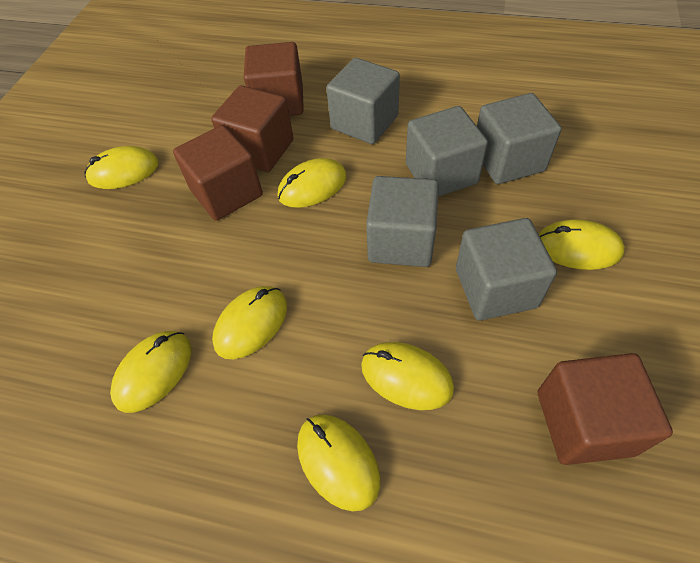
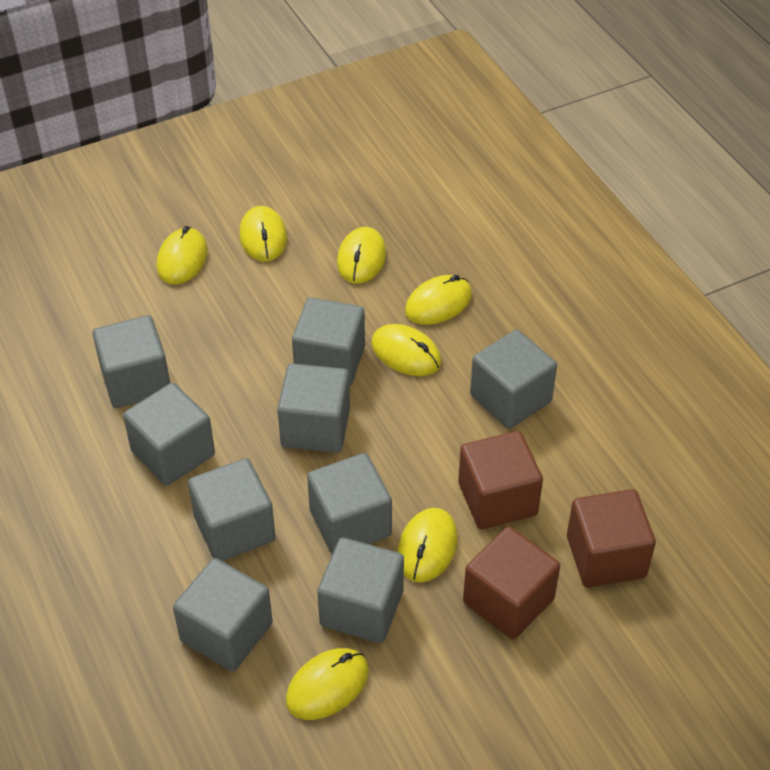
brown cube: 4 -> 3
grey cube: 5 -> 9

